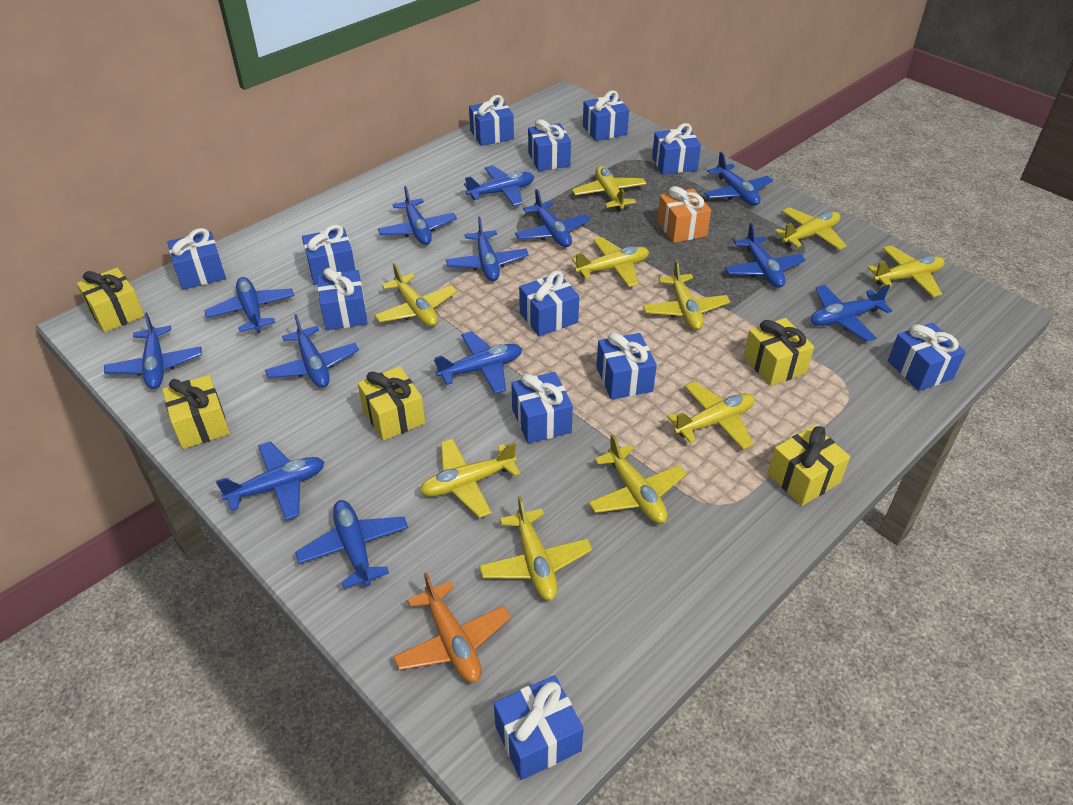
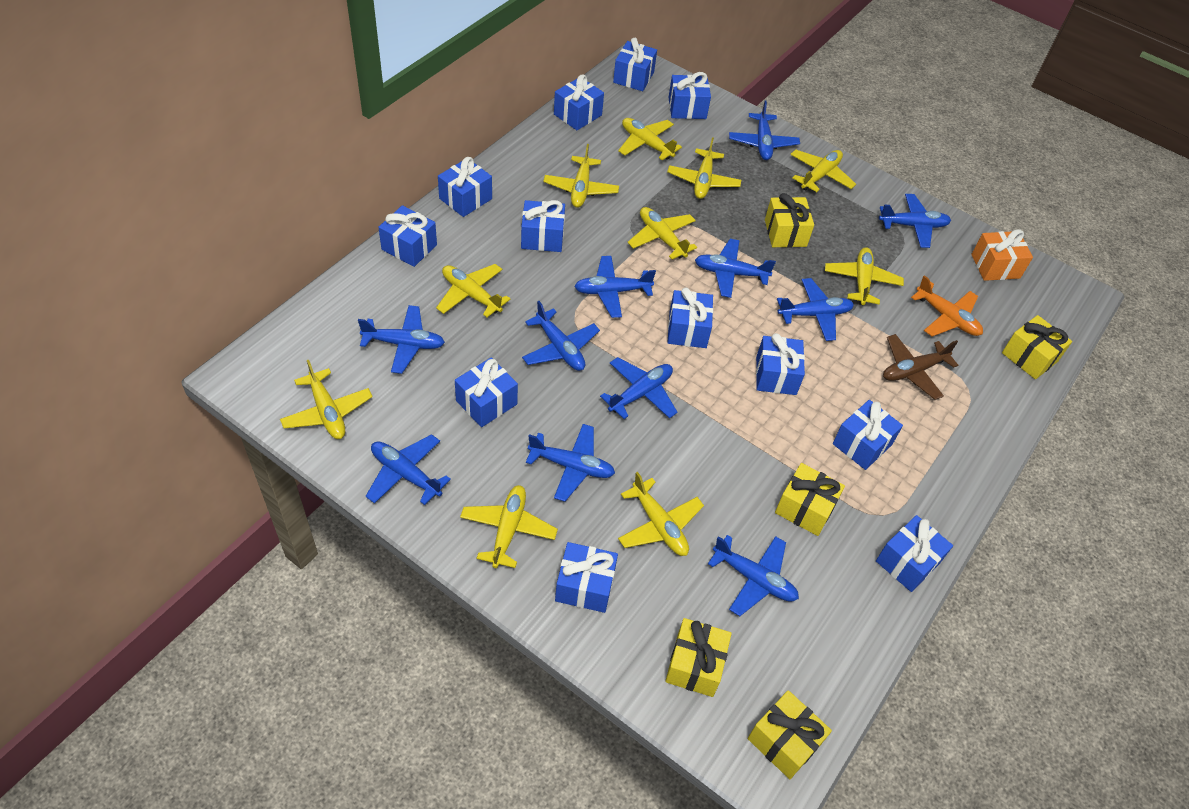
blue plane: 13 -> 11
brown plane: 0 -> 1

